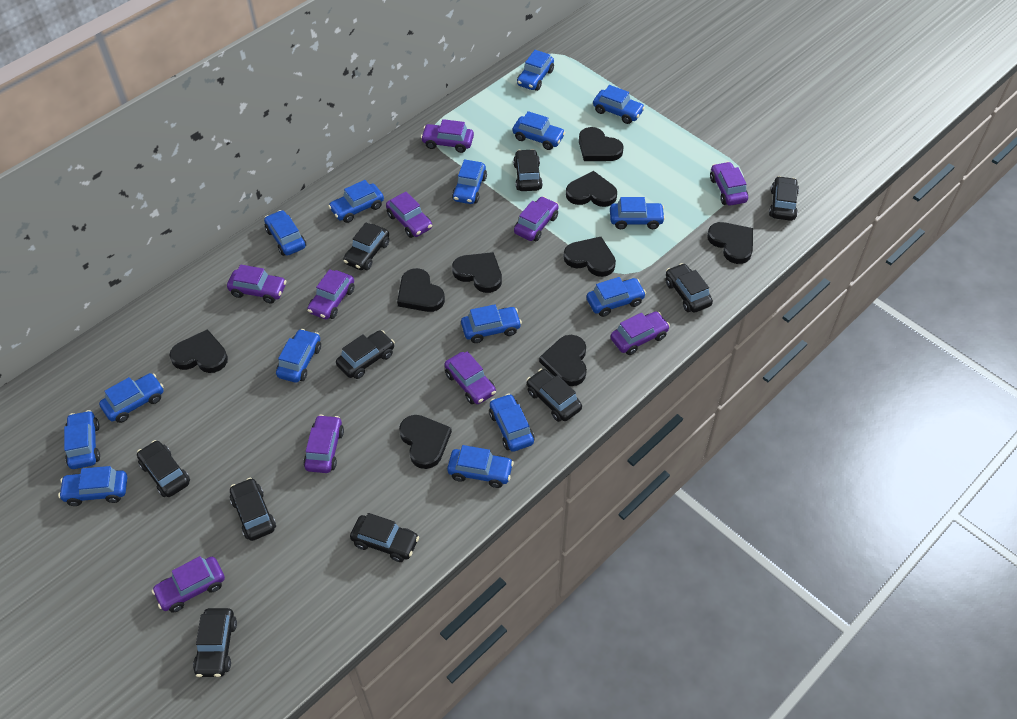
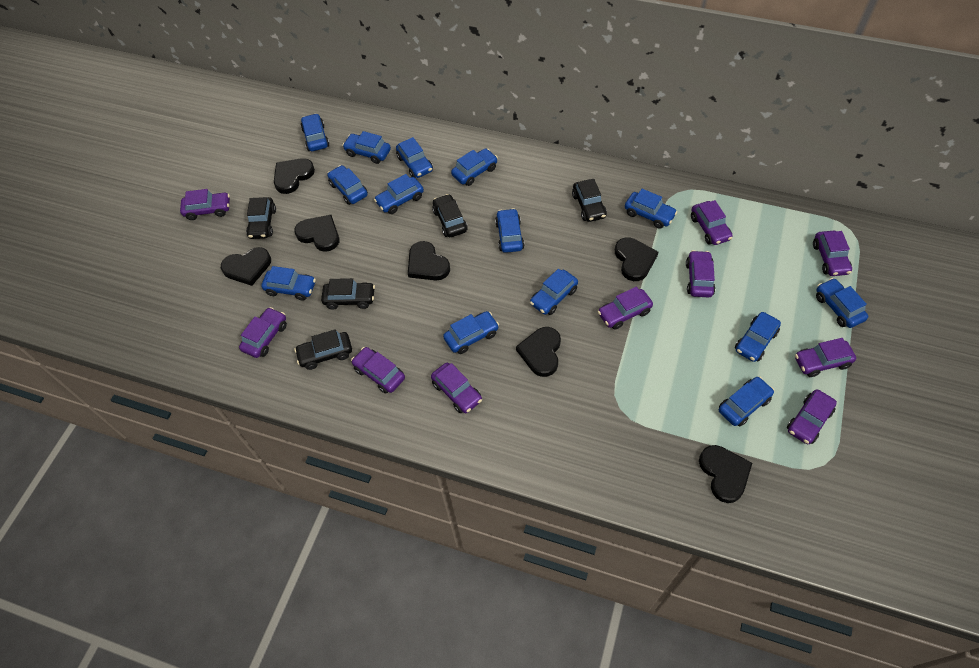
black car: 10 -> 5
black heart: 9 -> 7
blue car: 15 -> 14

